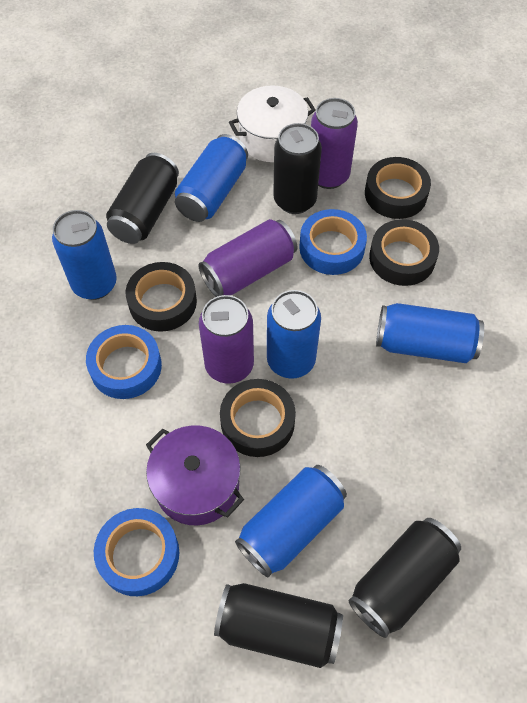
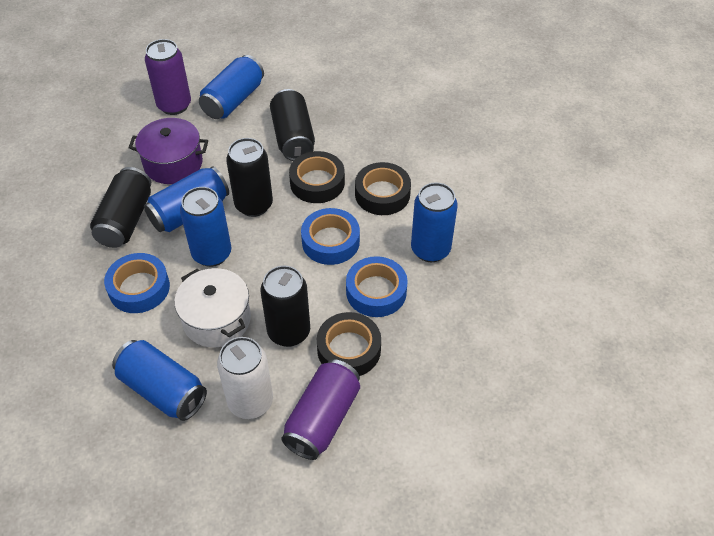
black tape: 4 -> 3
purple can: 3 -> 2
white can: 0 -> 1

